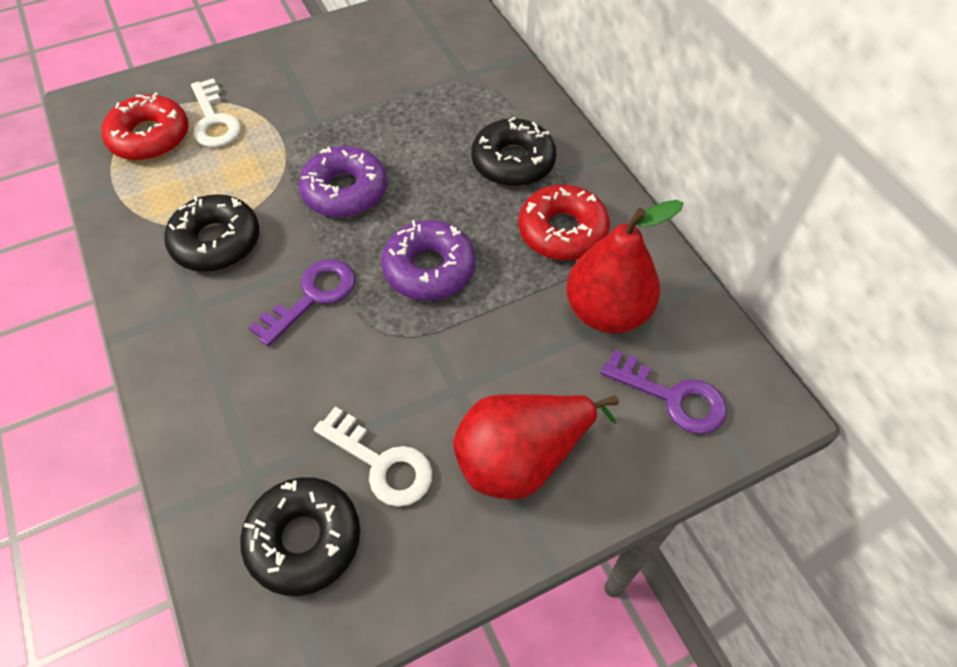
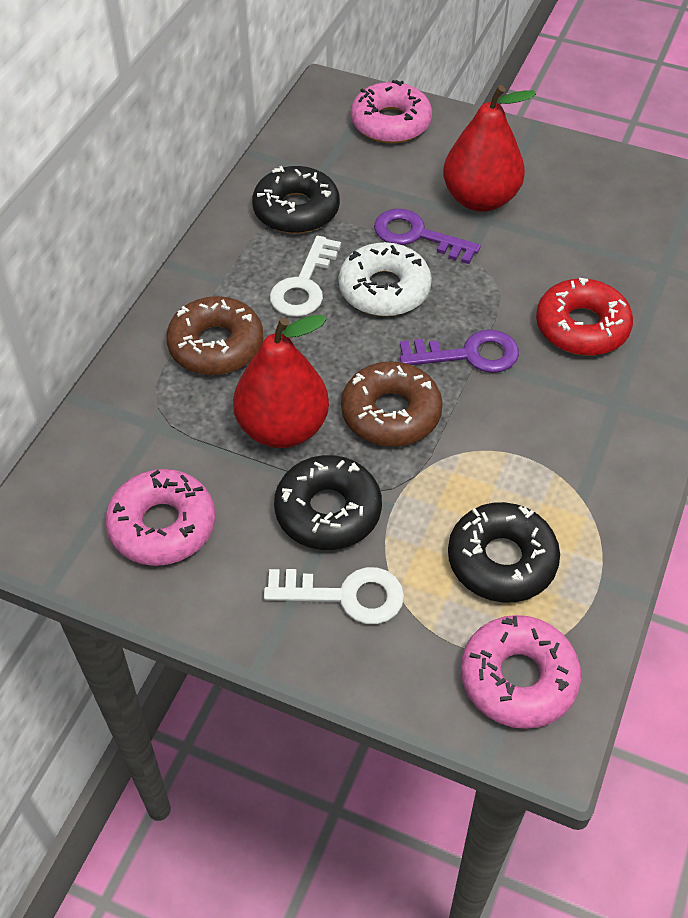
brown donut: 0 -> 2
pink donut: 0 -> 3
purple donut: 2 -> 0
red donut: 2 -> 1
white donut: 0 -> 1

